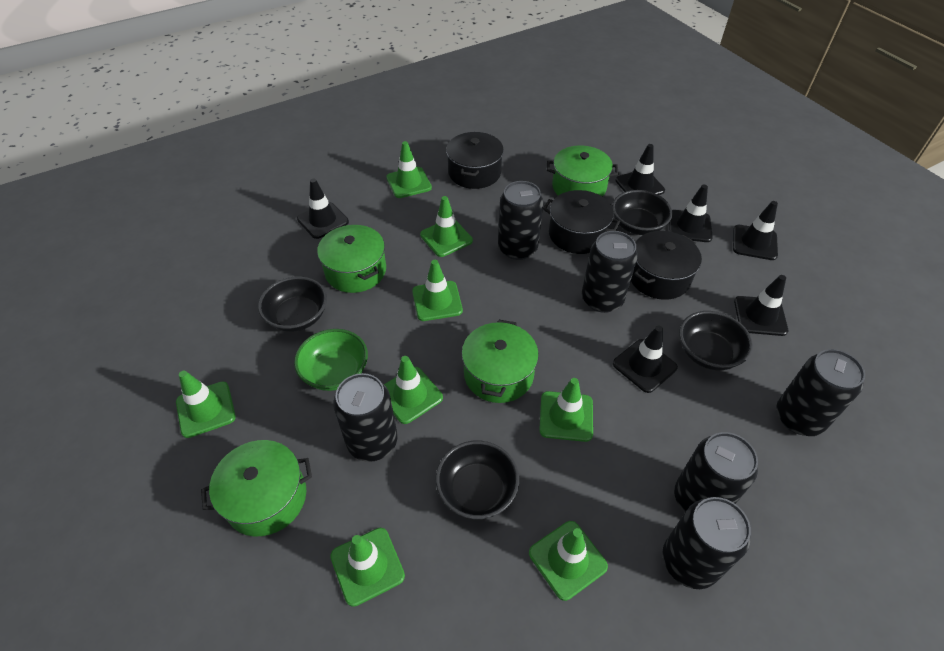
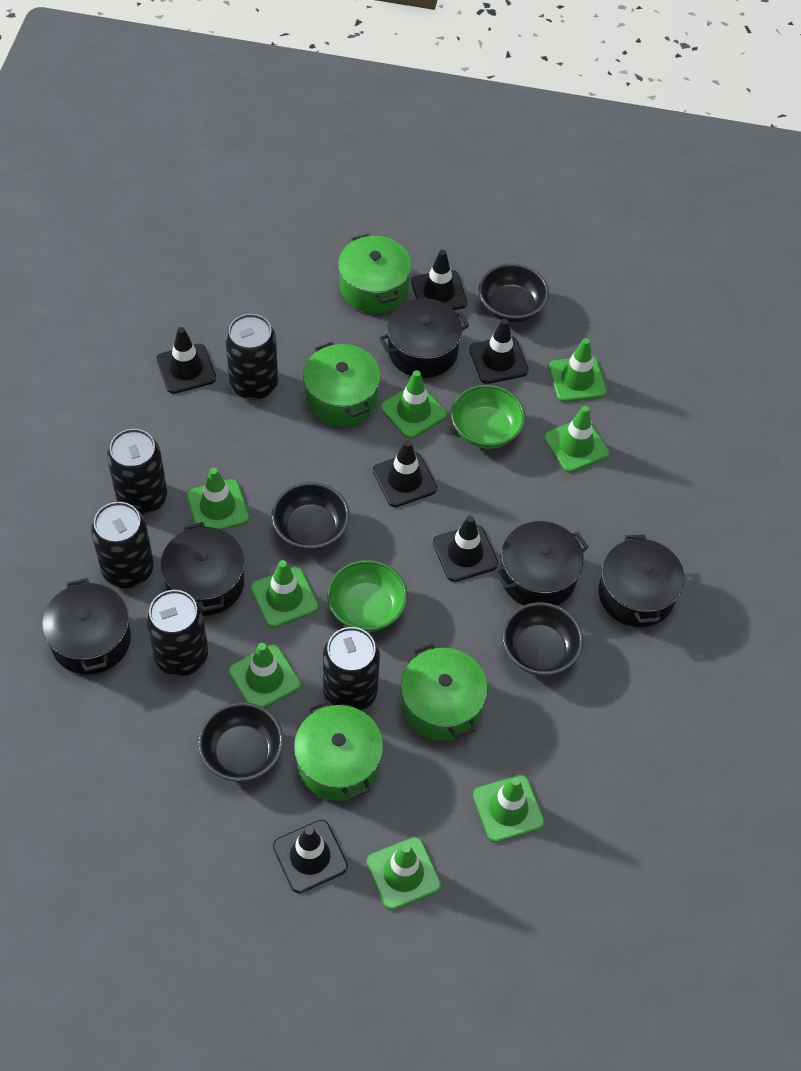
black can: 6 -> 5
black pot: 3 -> 5
green bowl: 1 -> 2

